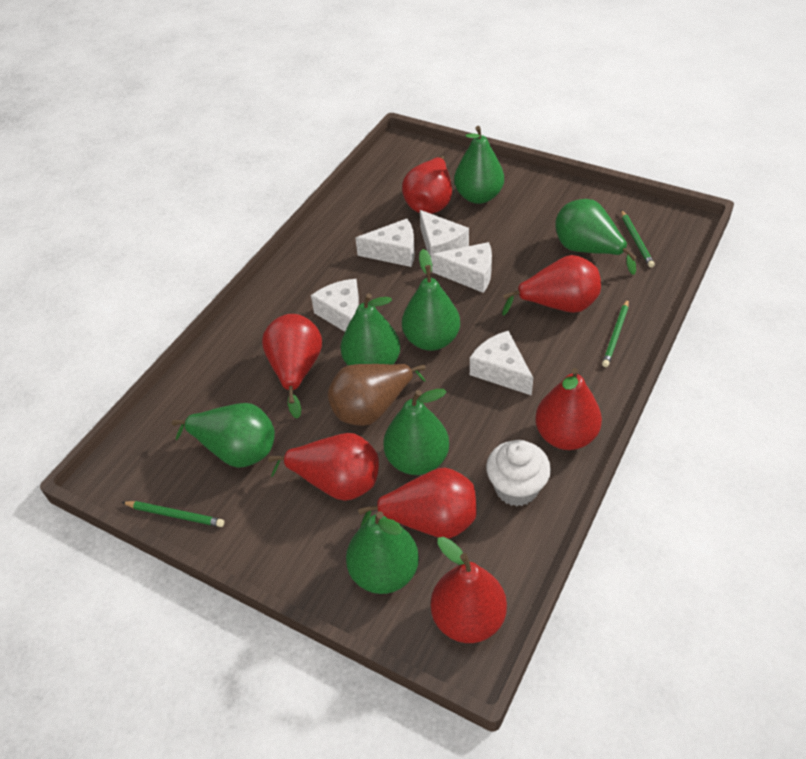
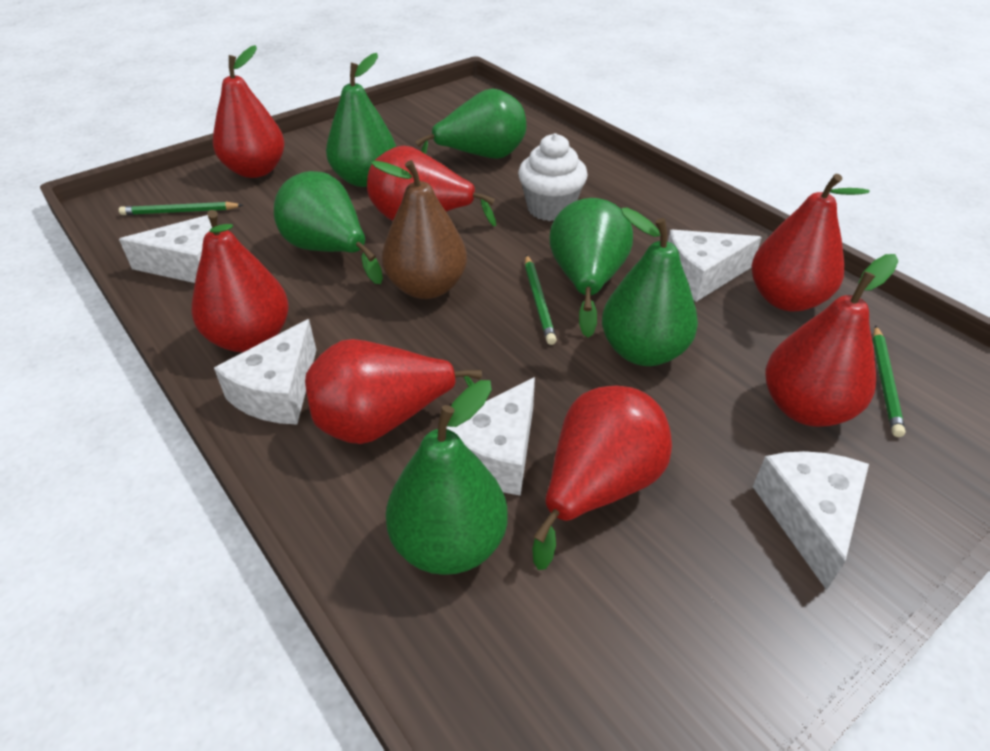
green pear: 7 -> 6

